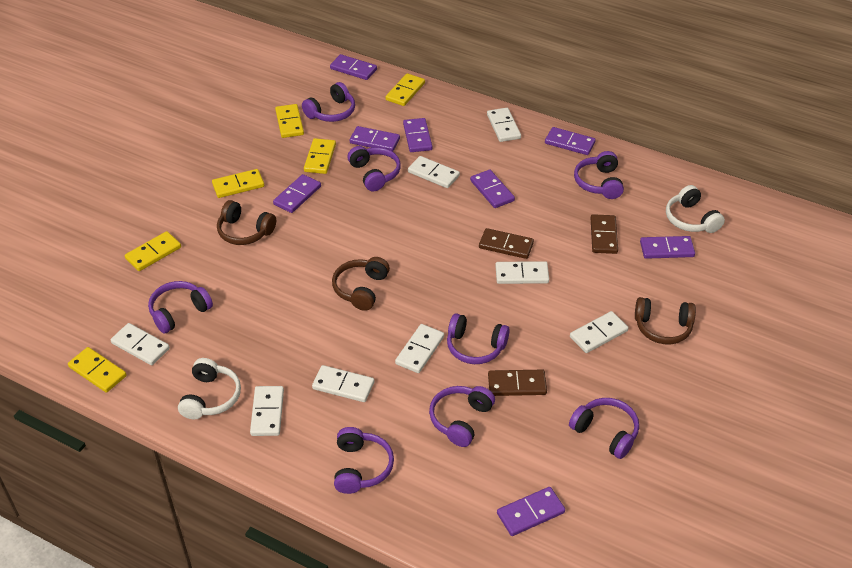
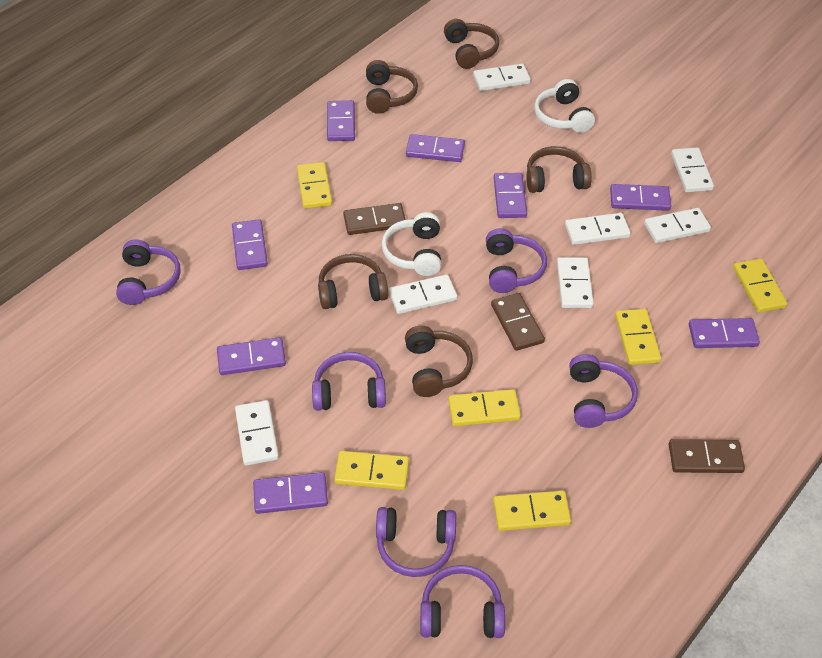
brown headphones: 3 -> 5
purple headphones: 8 -> 6
white domino: 8 -> 7

